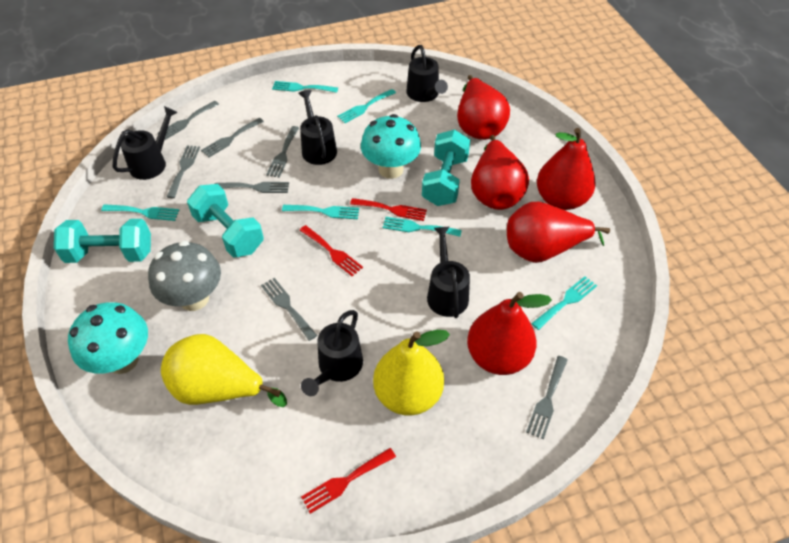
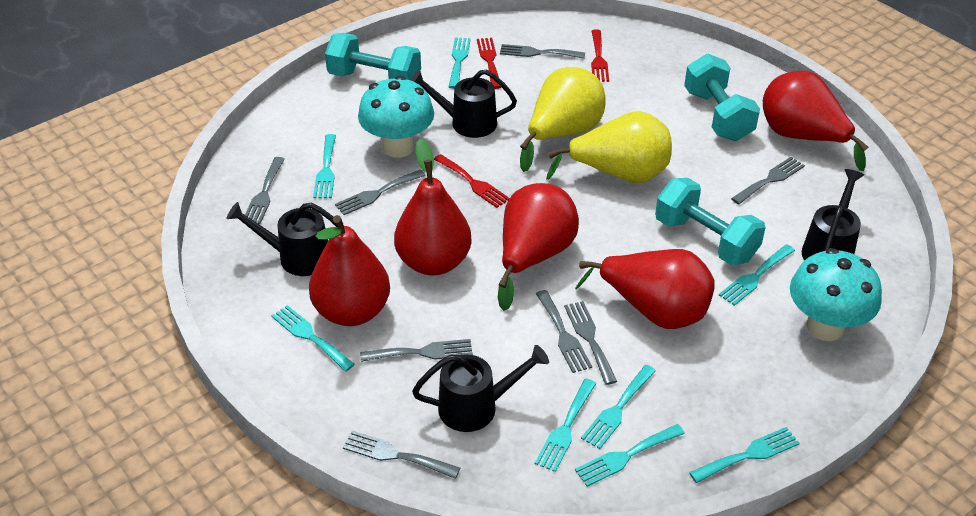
black watering can: 5 -> 4
grey fork: 7 -> 8
grey mushroom: 1 -> 0
turquoise fork: 6 -> 8

